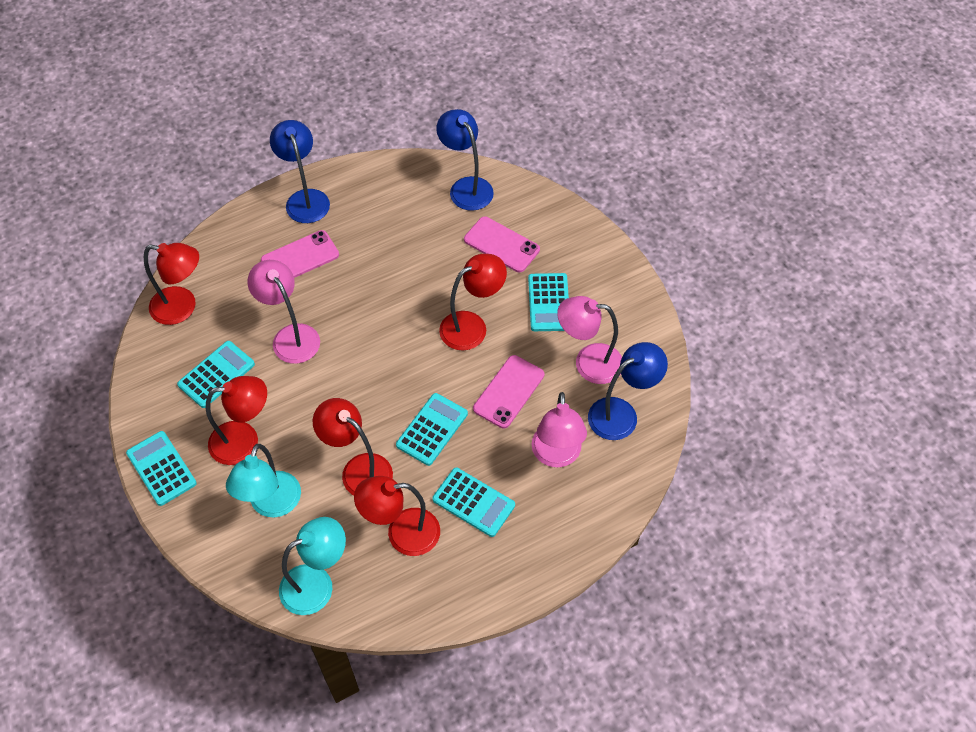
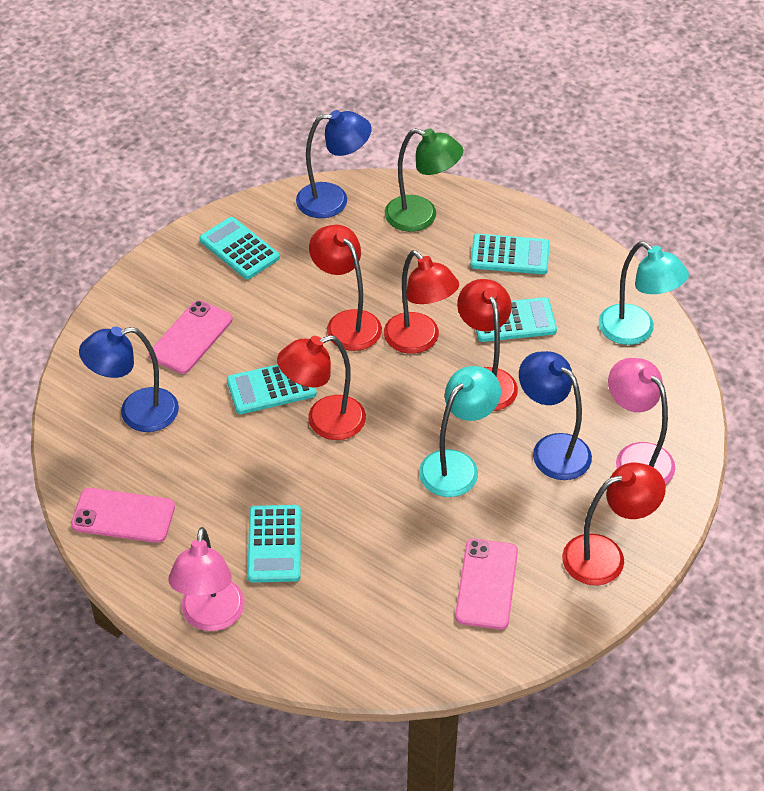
green lamp: 0 -> 1
pink lamp: 3 -> 2

